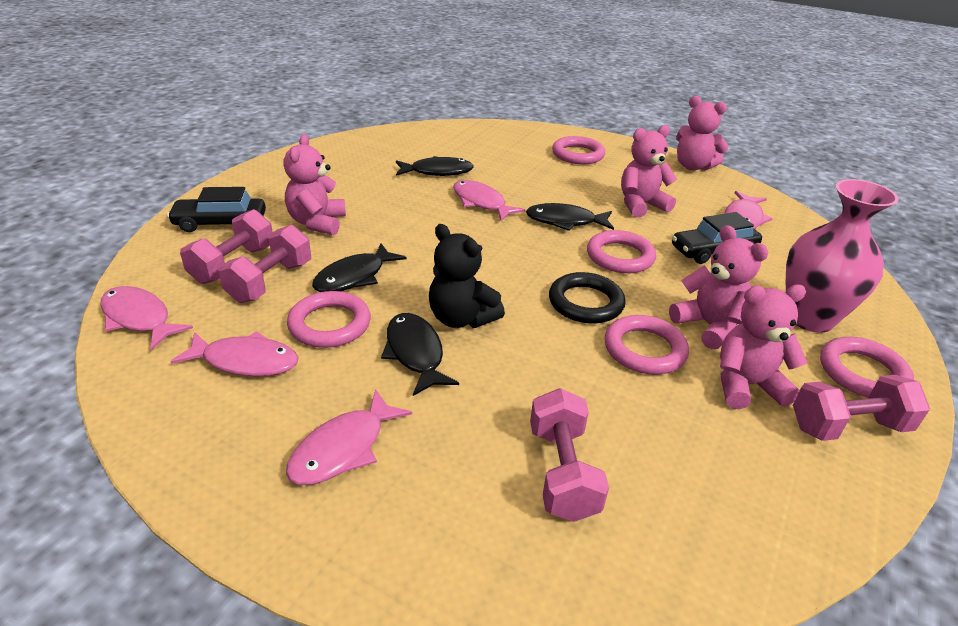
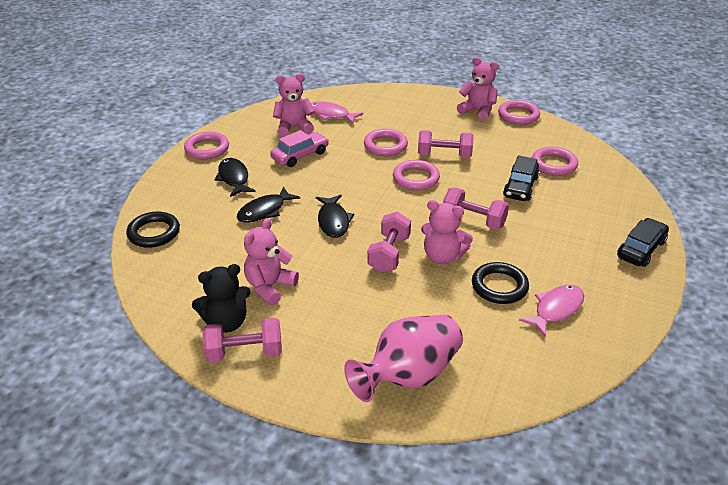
black fish: 4 -> 3
black ring: 1 -> 2
pink car: 0 -> 1
pink fish: 5 -> 2
pink teddy bear: 5 -> 4

